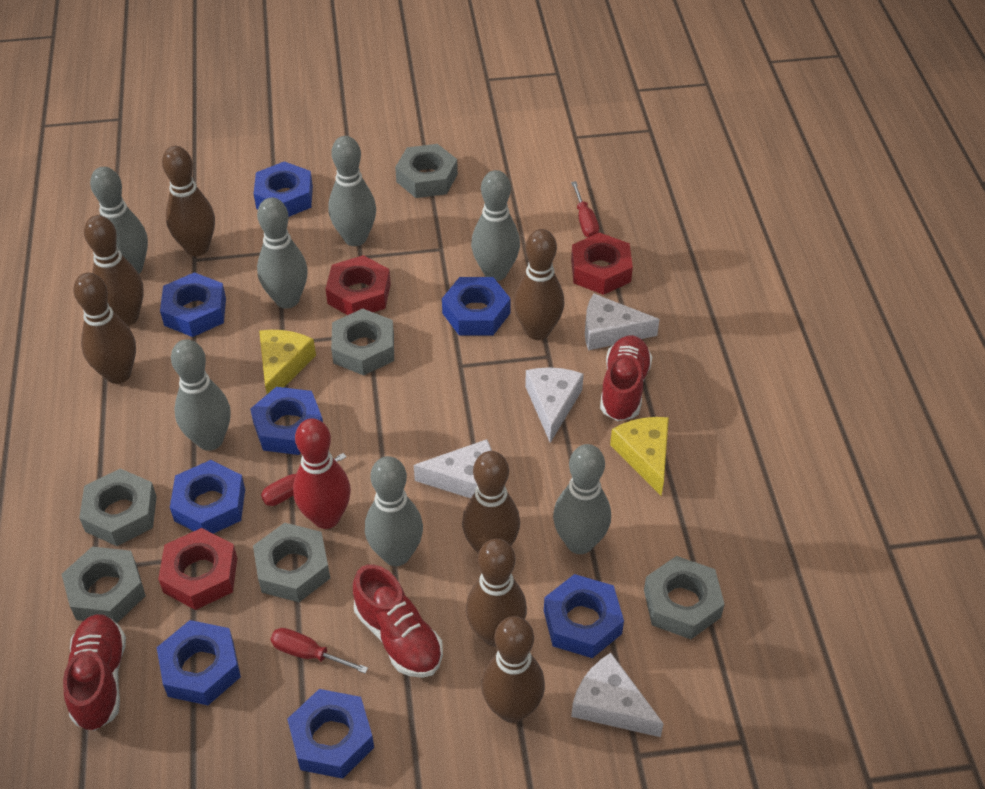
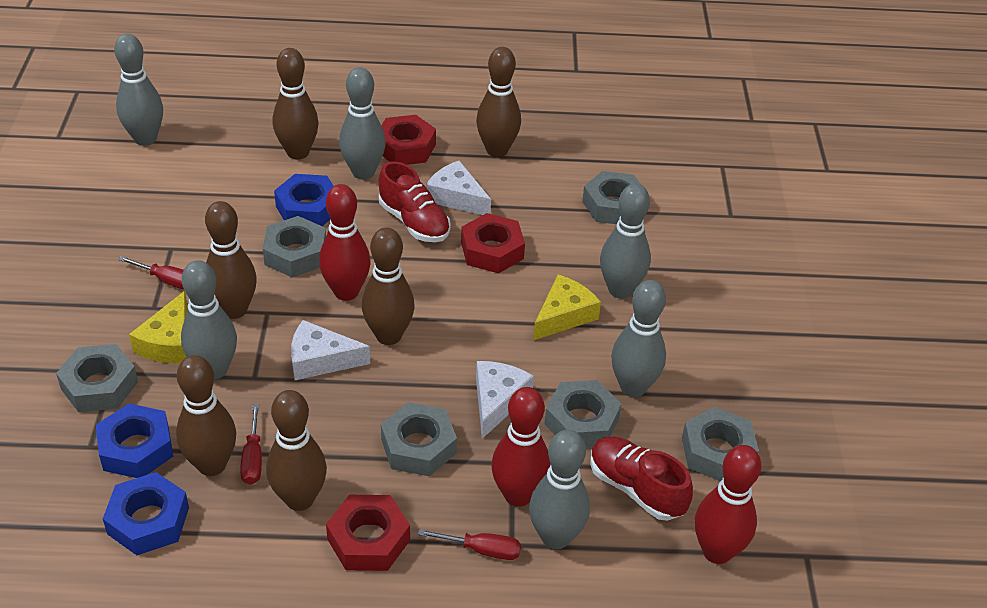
blue nut: 8 -> 3
brown bowling pin: 7 -> 6
grey bowling pin: 7 -> 6
red bowling pin: 1 -> 3
red shoe: 3 -> 2
white cheese: 4 -> 3

